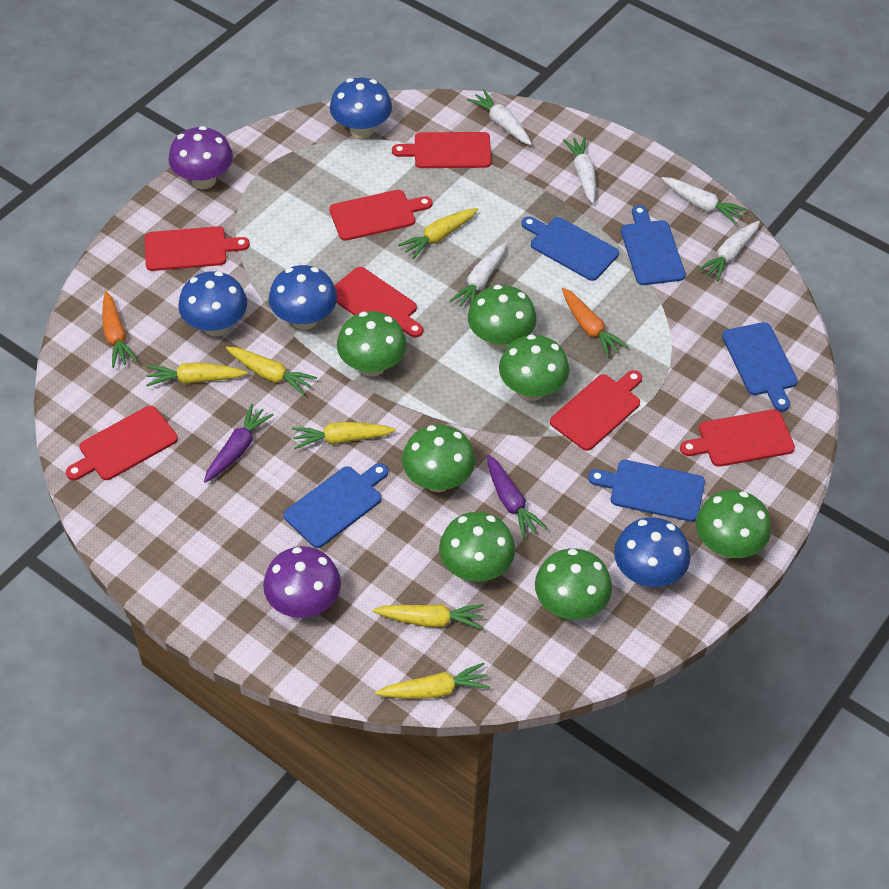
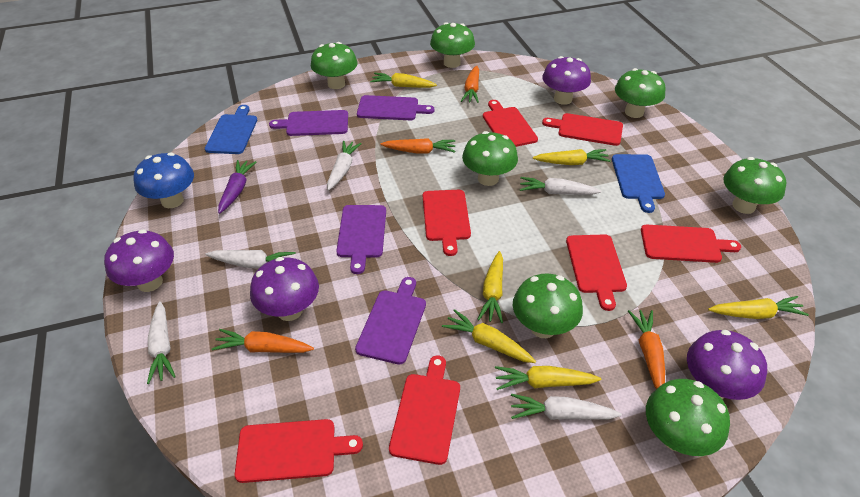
blue cutting board: 5 -> 2
blue mushroom: 4 -> 1
orange carrot: 2 -> 4
purple carrot: 2 -> 1
purple cutting board: 0 -> 4
purple mushroom: 2 -> 4

